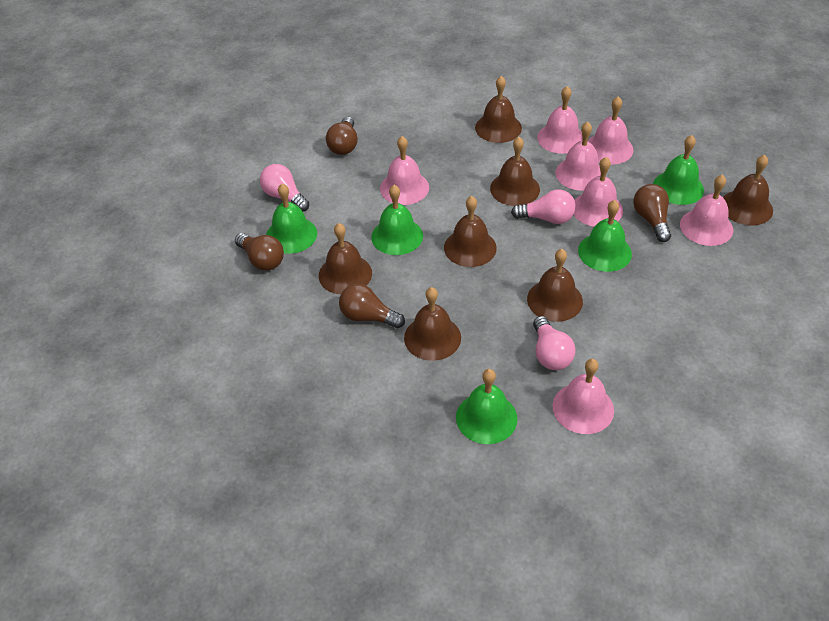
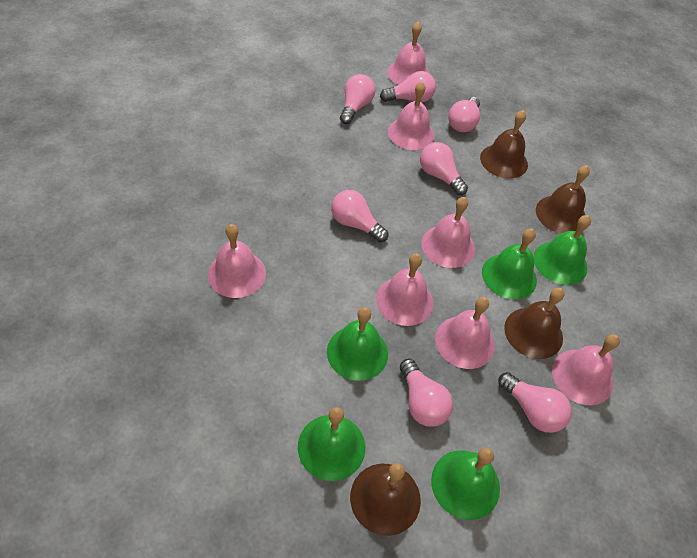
brown bell: 7 -> 4
brown light bulb: 4 -> 0
pink light bulb: 3 -> 7

